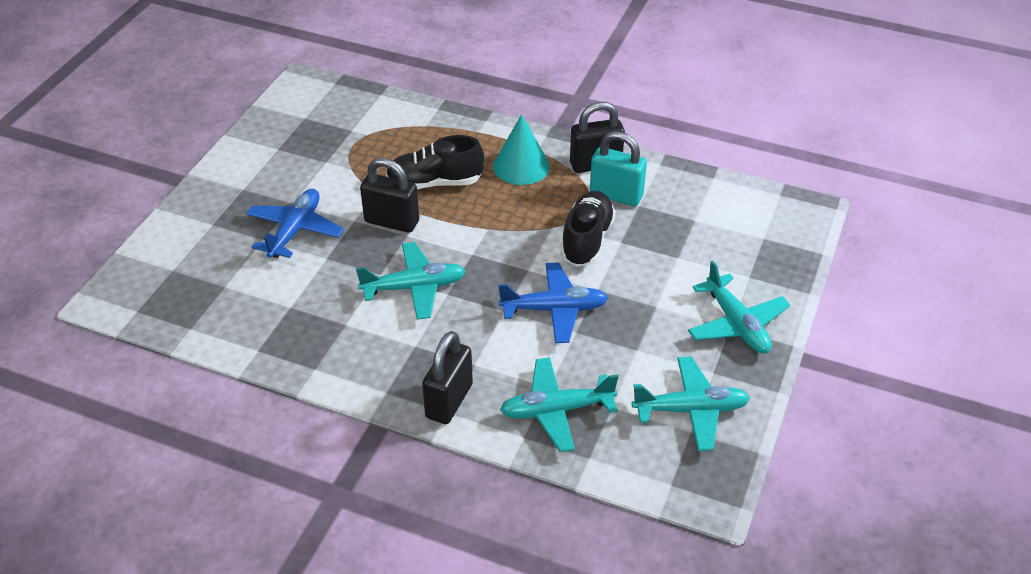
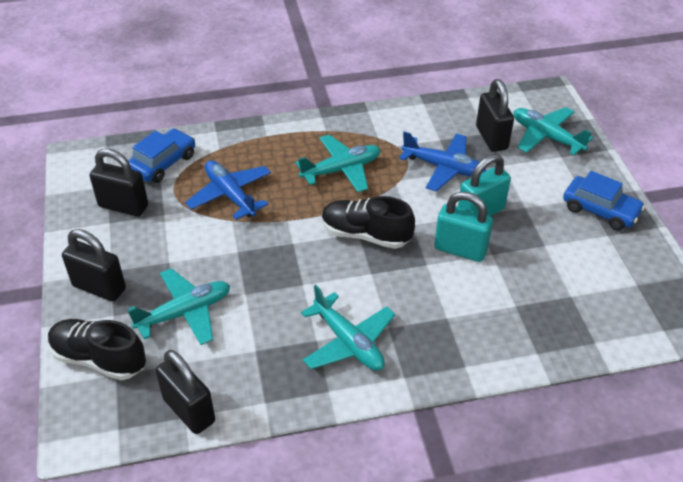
black padlock: 3 -> 4
blue car: 0 -> 2
turquoise cone: 1 -> 0
turquoise padlock: 1 -> 2

